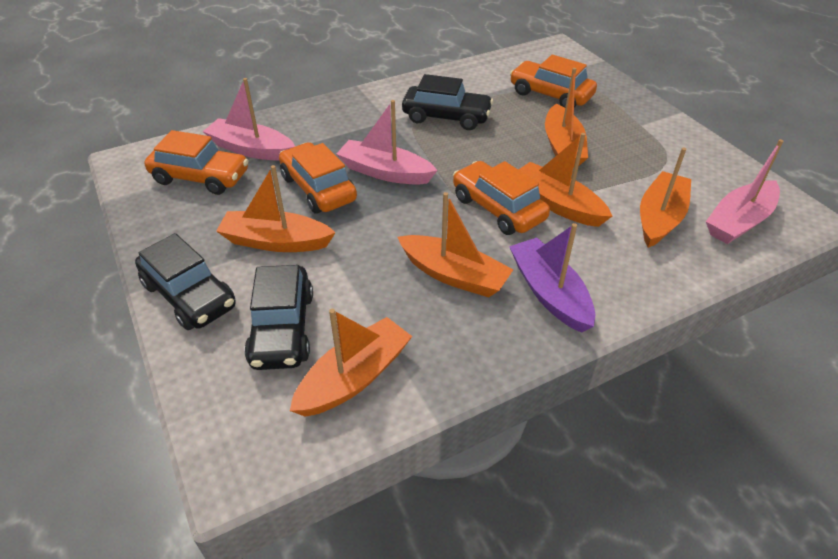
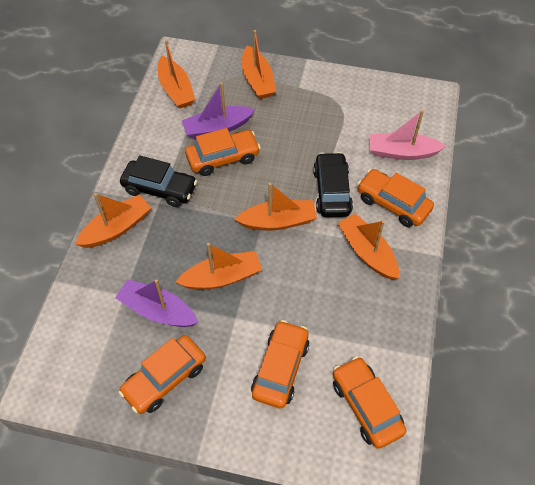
black car: 3 -> 2
orange car: 4 -> 5
pink boat: 3 -> 1
purple boat: 1 -> 2

